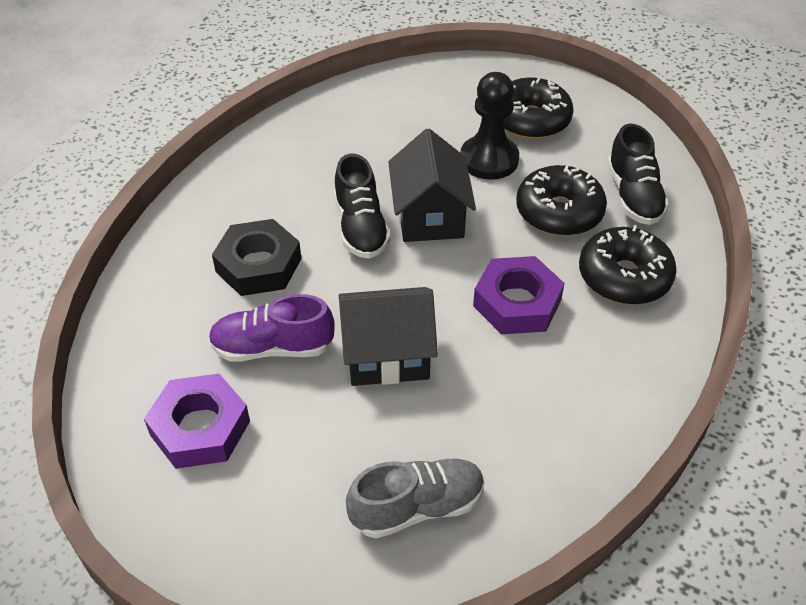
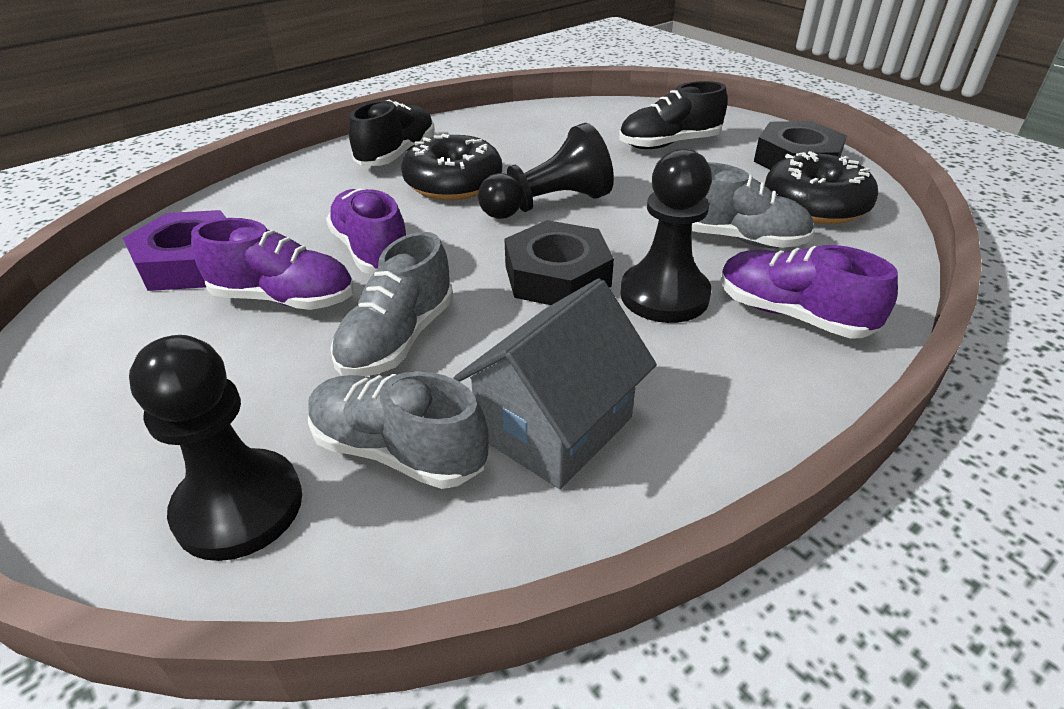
black donut: 3 -> 2
black house: 2 -> 0
black nut: 1 -> 2
black pawn: 1 -> 3
grey house: 0 -> 1
grey shoe: 1 -> 3
purple nut: 2 -> 1
purple shoe: 1 -> 3

